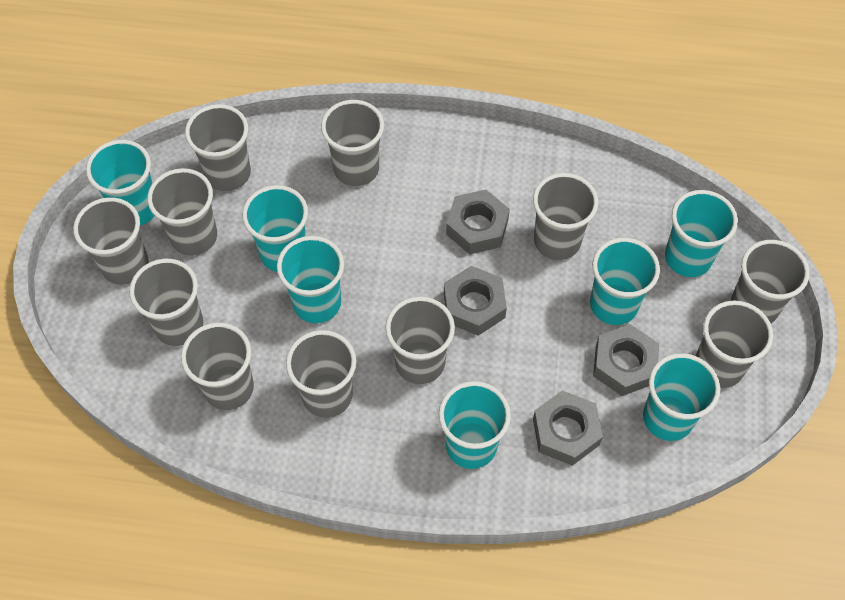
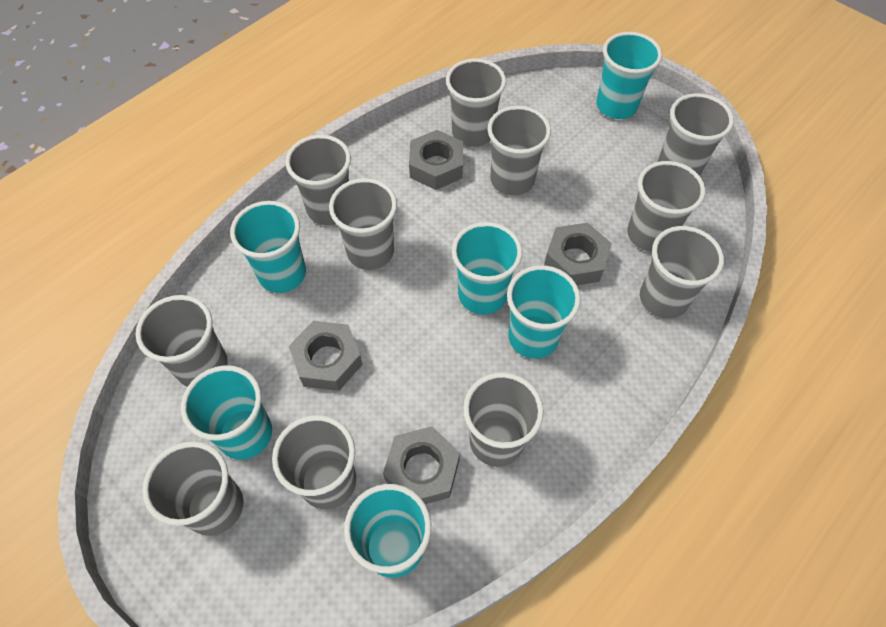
turquoise cup: 7 -> 6

